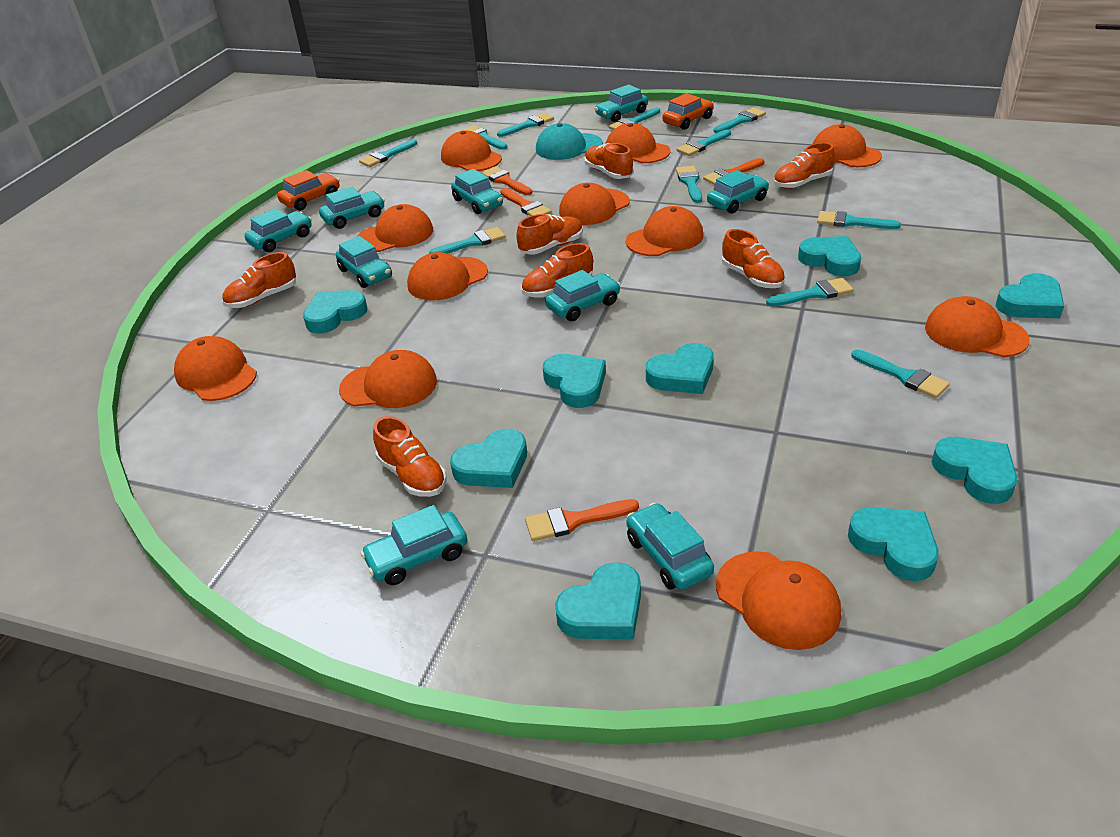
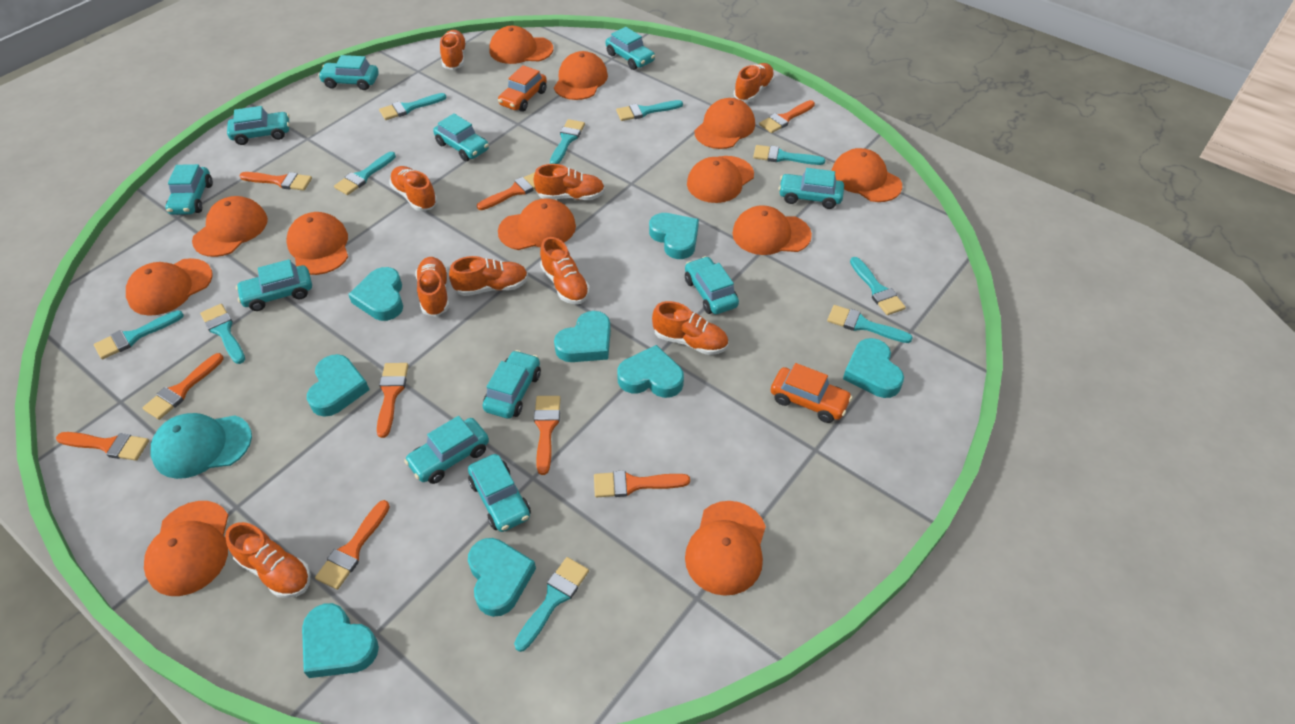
orange brush: 4 -> 9
orange cap: 11 -> 12
orange shoe: 7 -> 9
turquoise brush: 11 -> 10
turquoise car: 9 -> 11
turquoise heart: 9 -> 8

